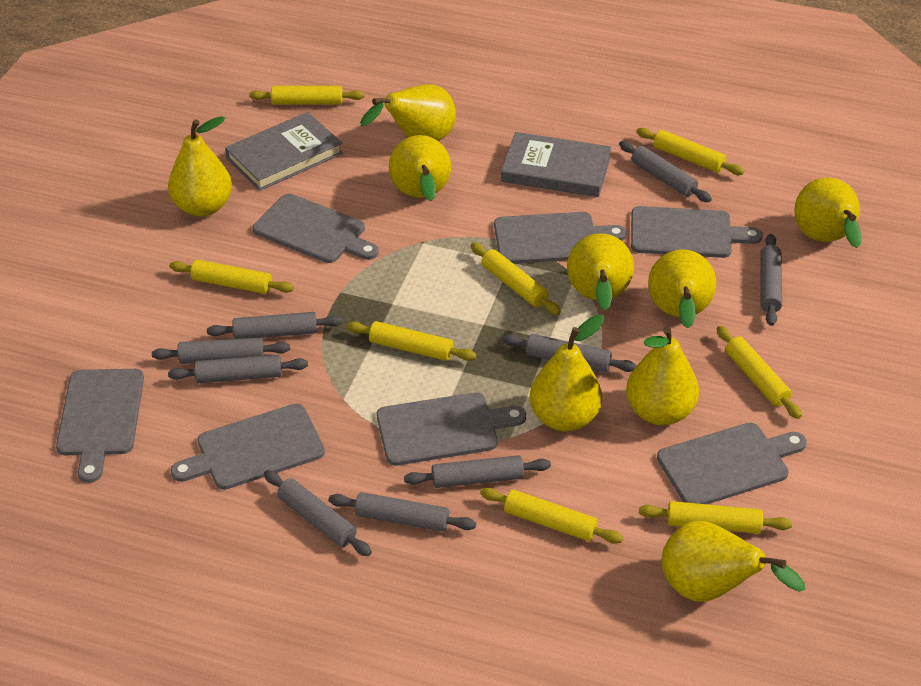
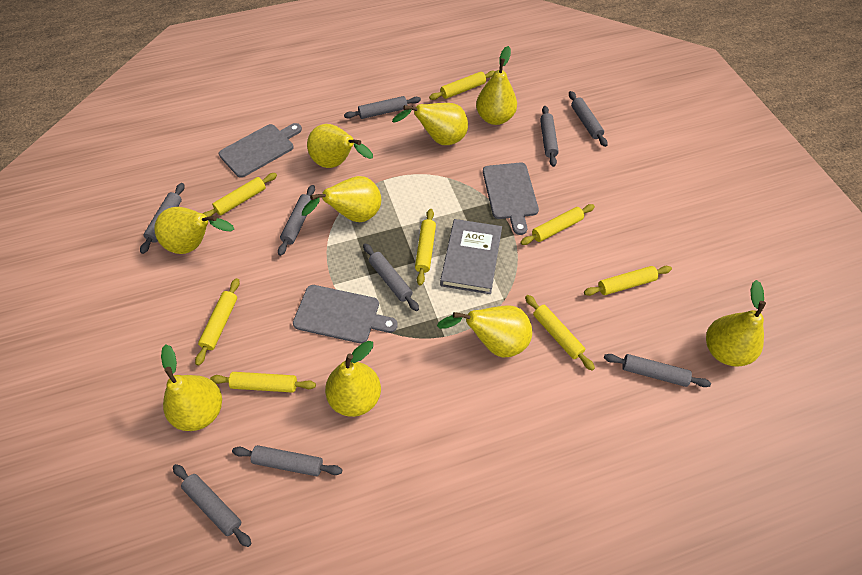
grey book: 2 -> 1
grey cutting board: 7 -> 3

